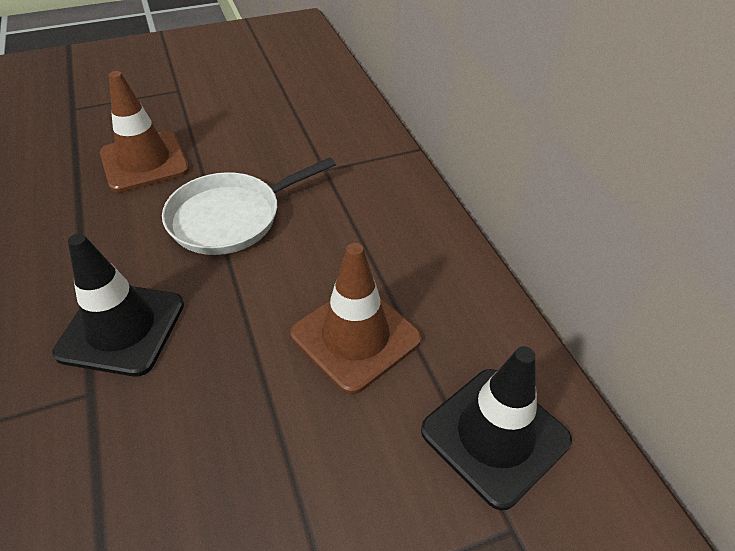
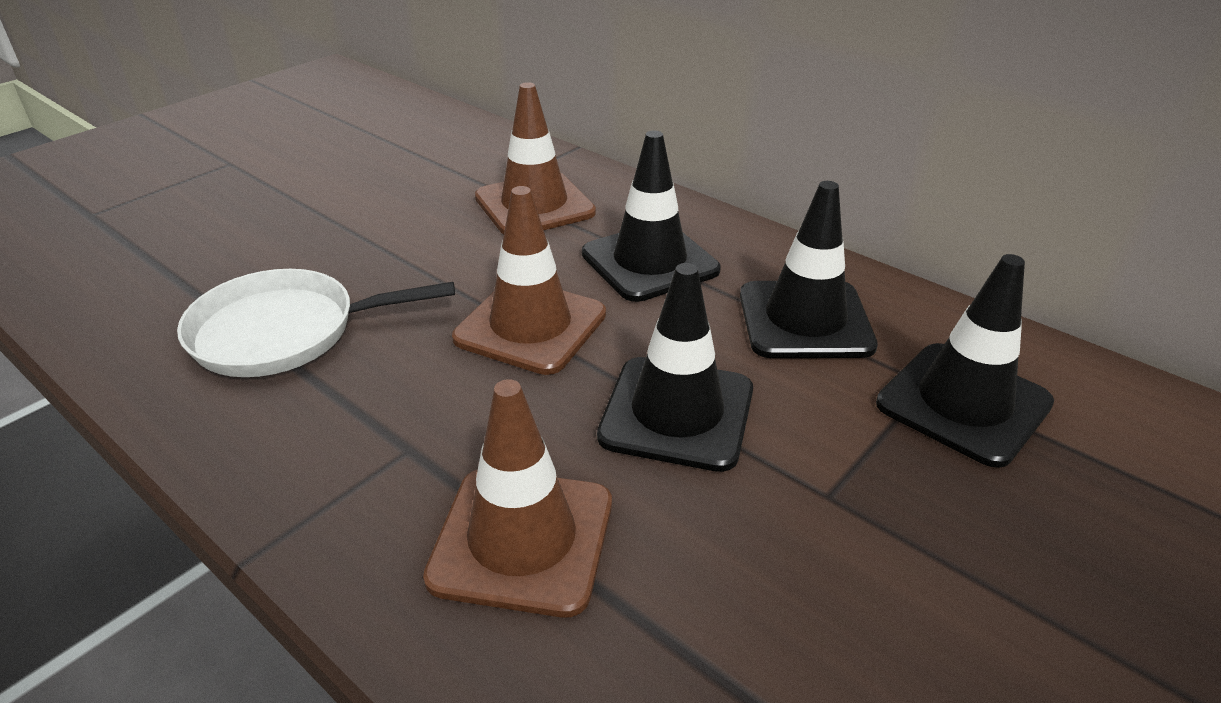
black traffic cone: 2 -> 4
brown traffic cone: 2 -> 3

